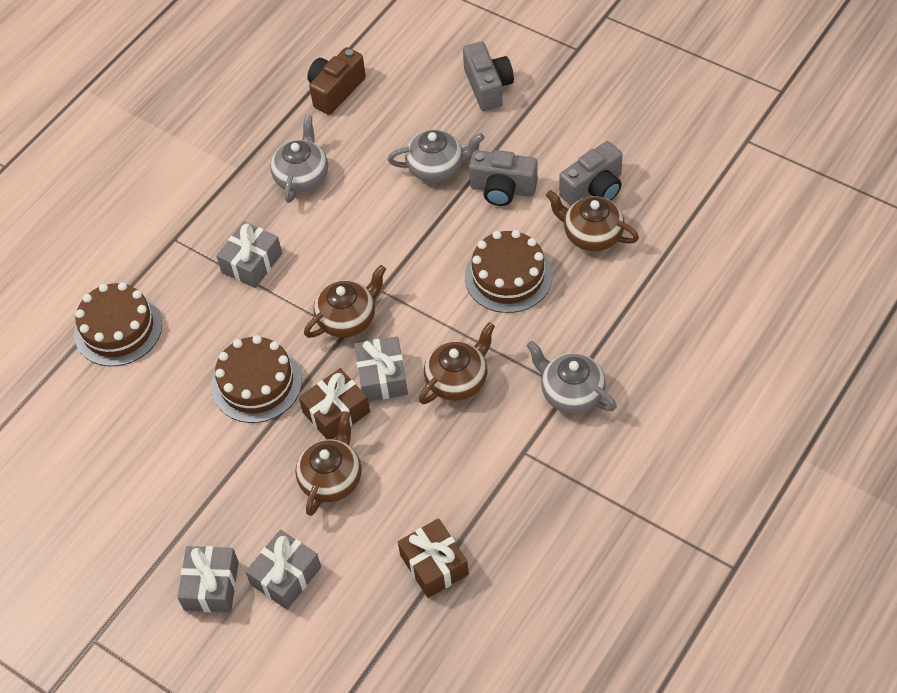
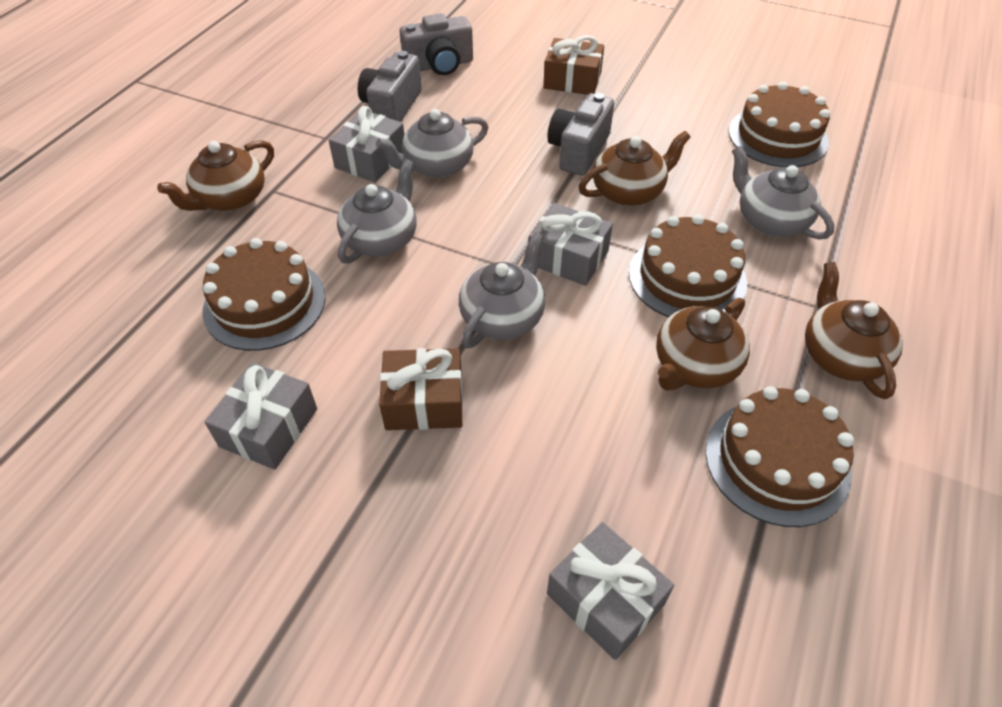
brown cake: 3 -> 4
brown camera: 1 -> 0
grey teapot: 3 -> 4

